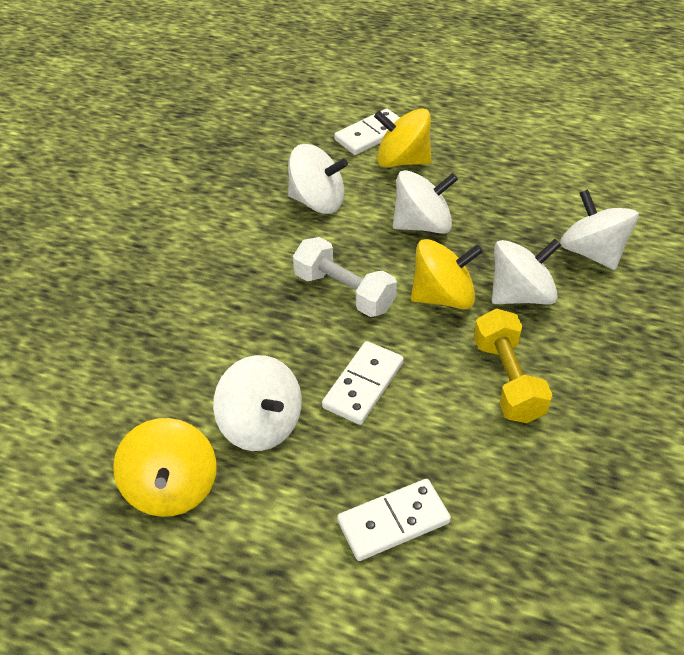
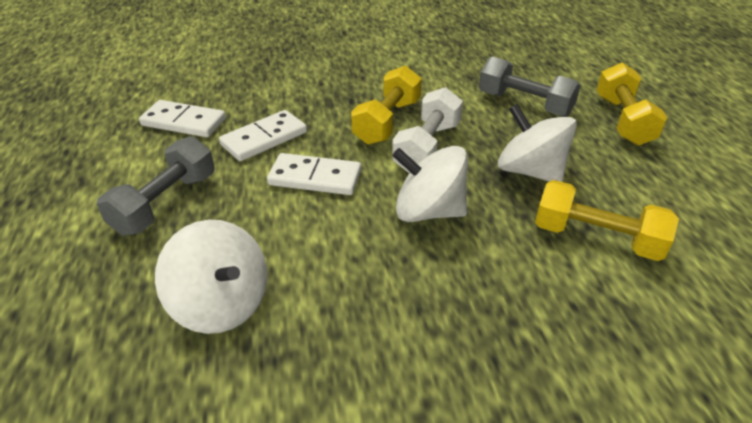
grey dumbbell: 0 -> 2
white spinning top: 5 -> 3
yellow dumbbell: 1 -> 3
yellow spinning top: 3 -> 0

